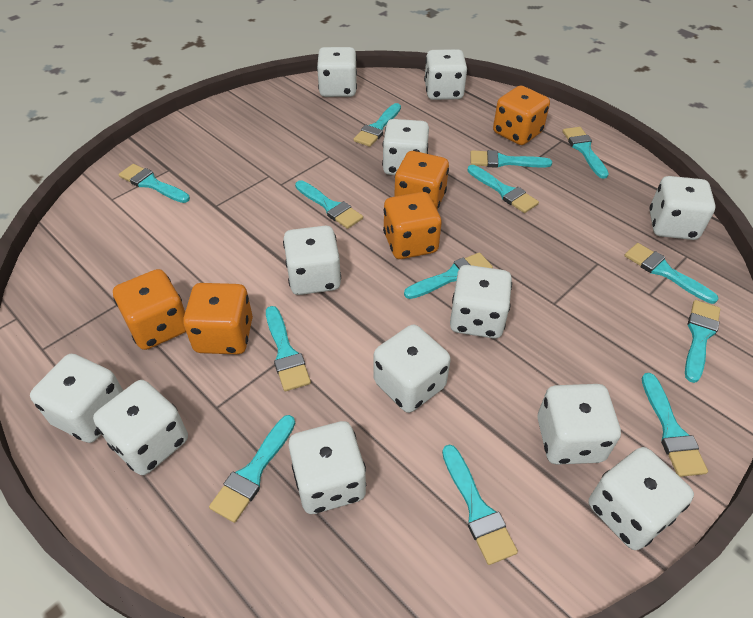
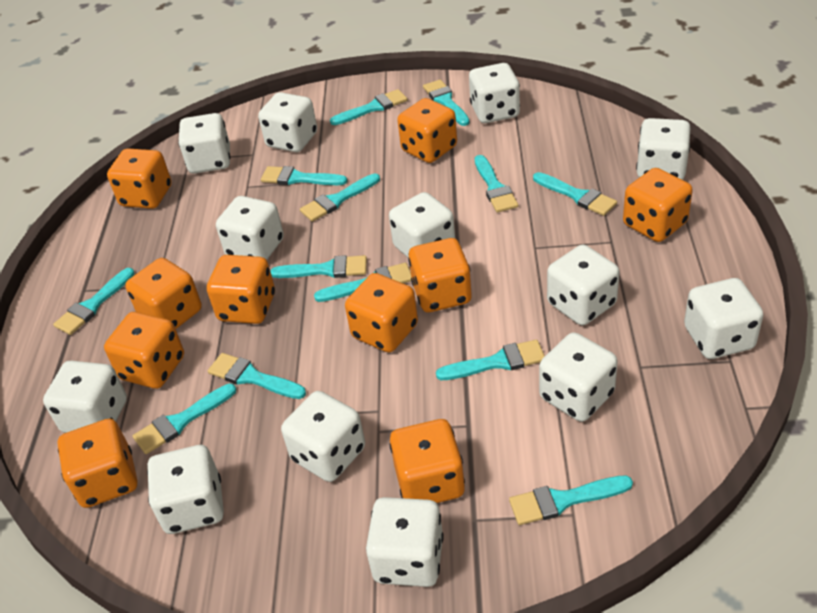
orange dice: 5 -> 10
white dice: 12 -> 13

